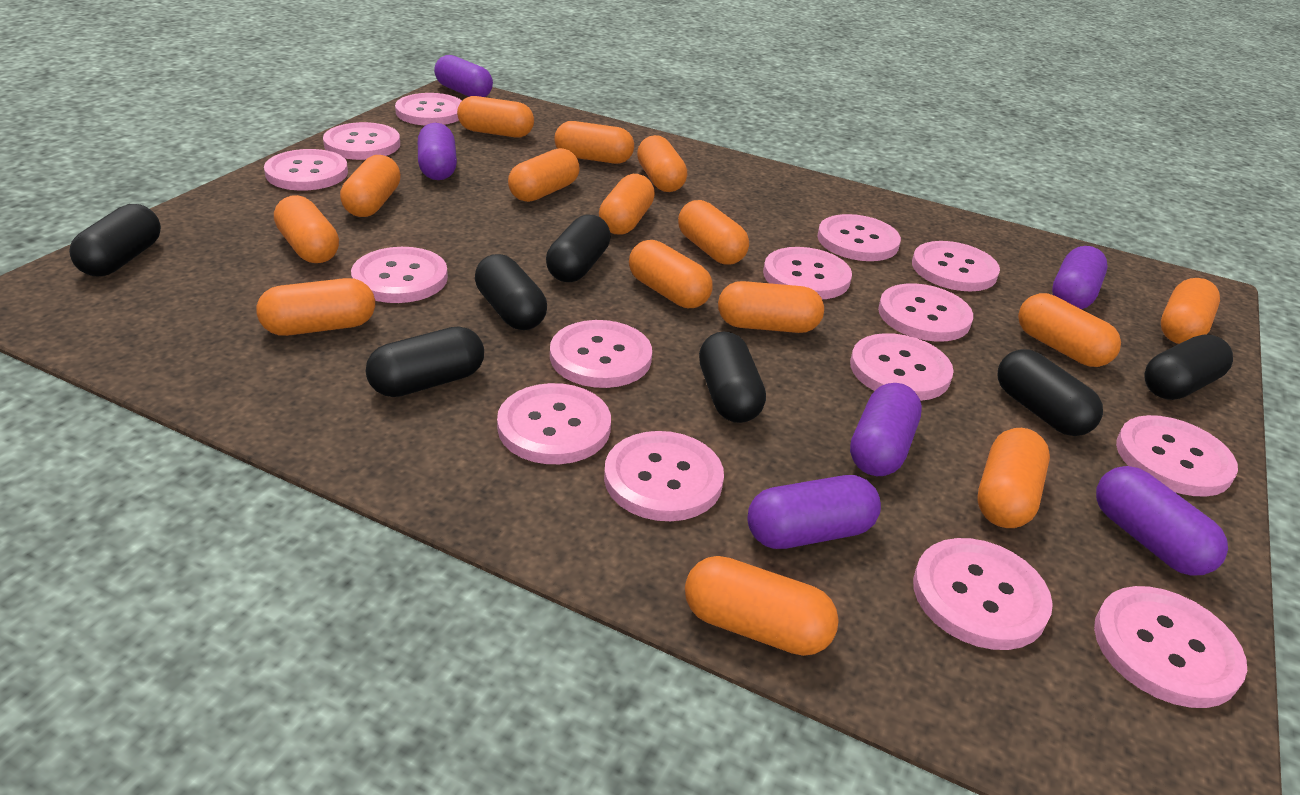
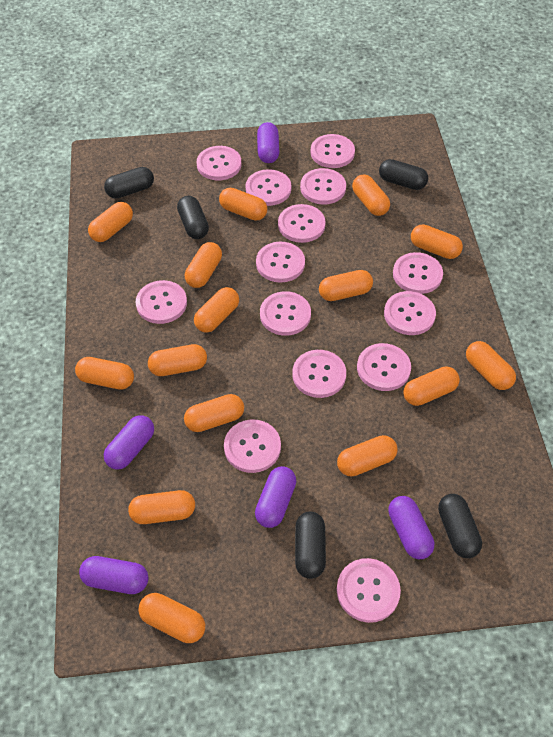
black capsule: 7 -> 5
pink button: 15 -> 14
purple capsule: 6 -> 5

